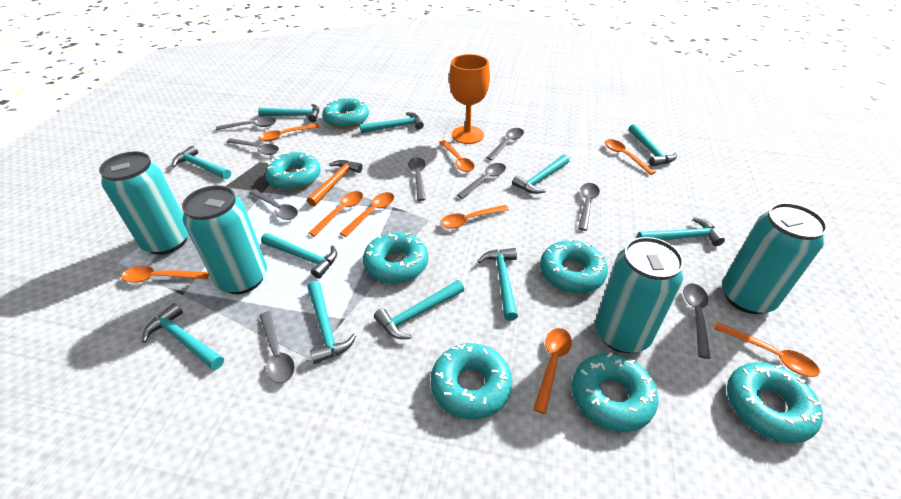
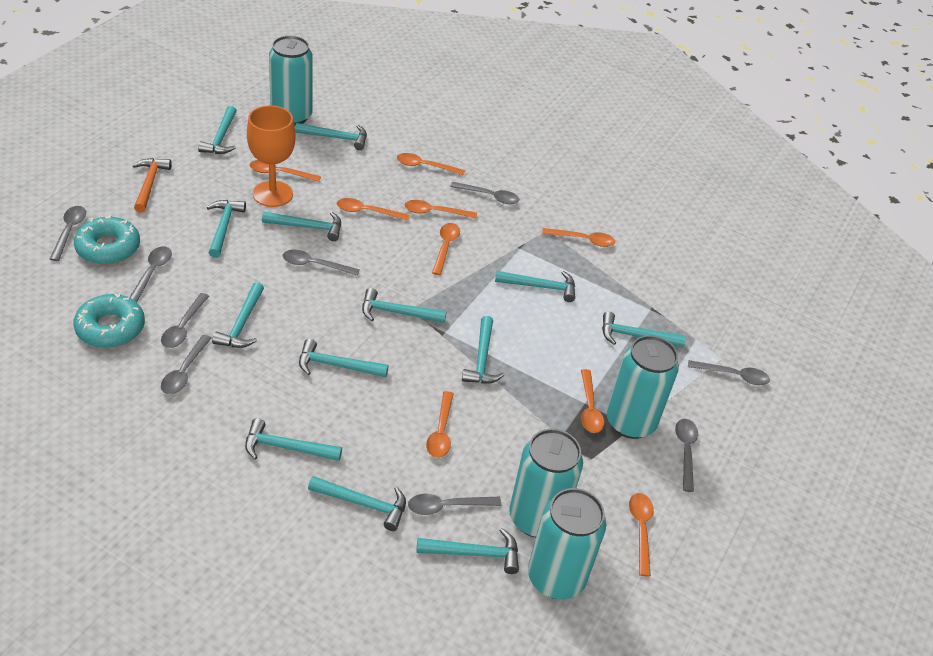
turquoise donut: 7 -> 2
turquoise hammer: 11 -> 13

